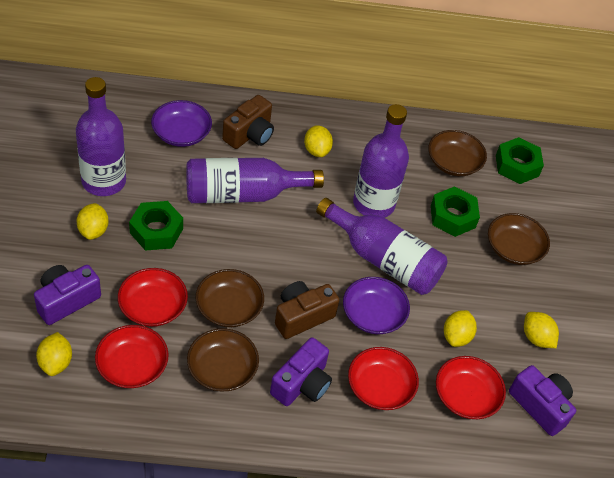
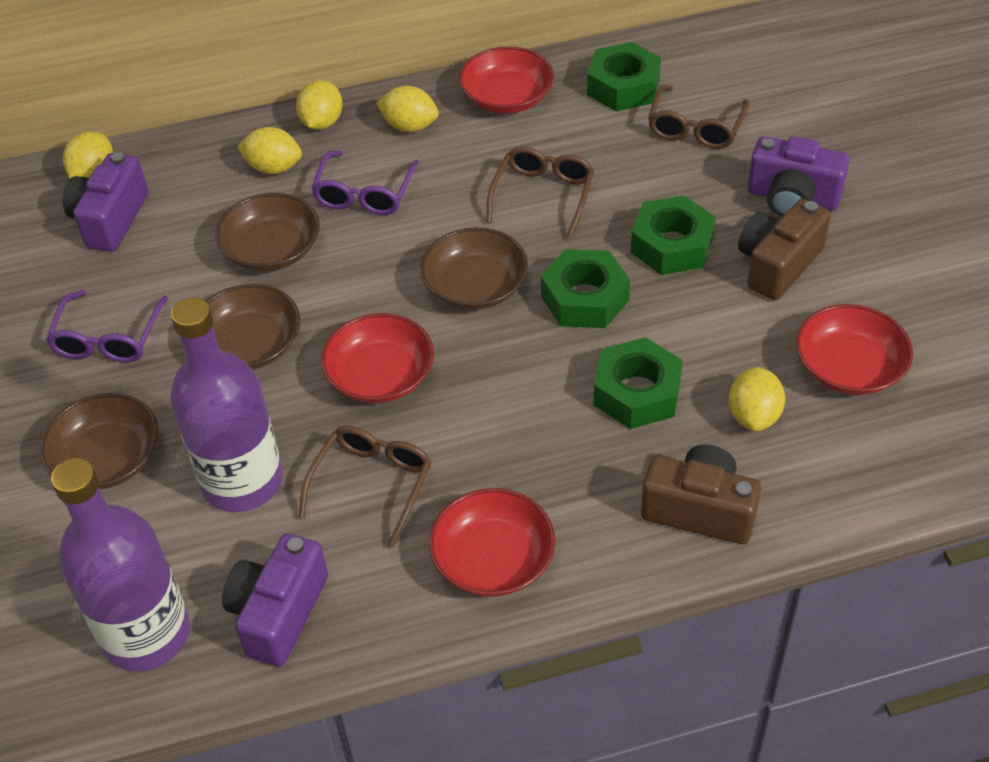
brown glasses: 0 -> 3
green nut: 3 -> 4
purple bottle: 4 -> 2
purple bowl: 2 -> 0
purple glasses: 0 -> 2

